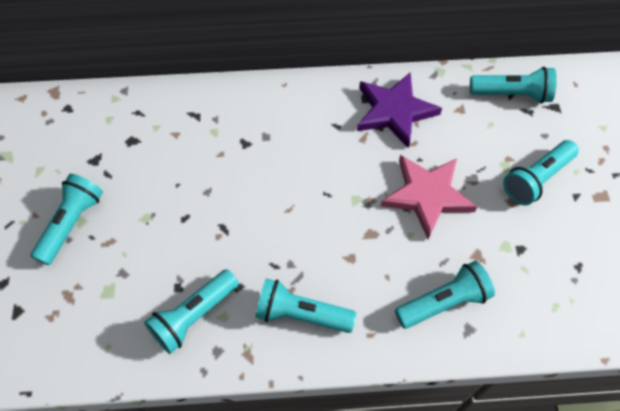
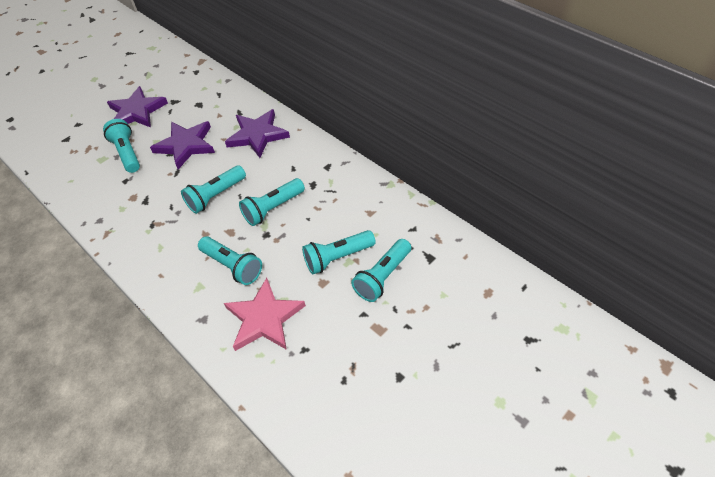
purple star: 1 -> 3

